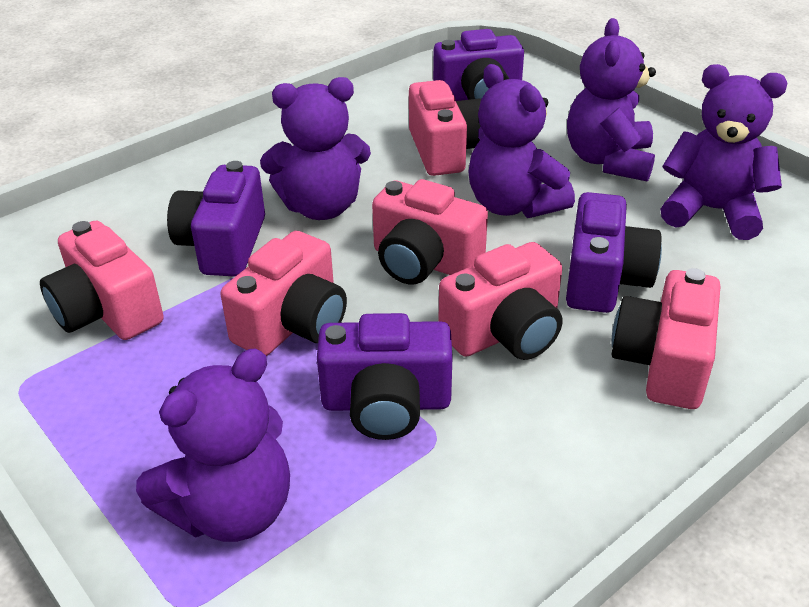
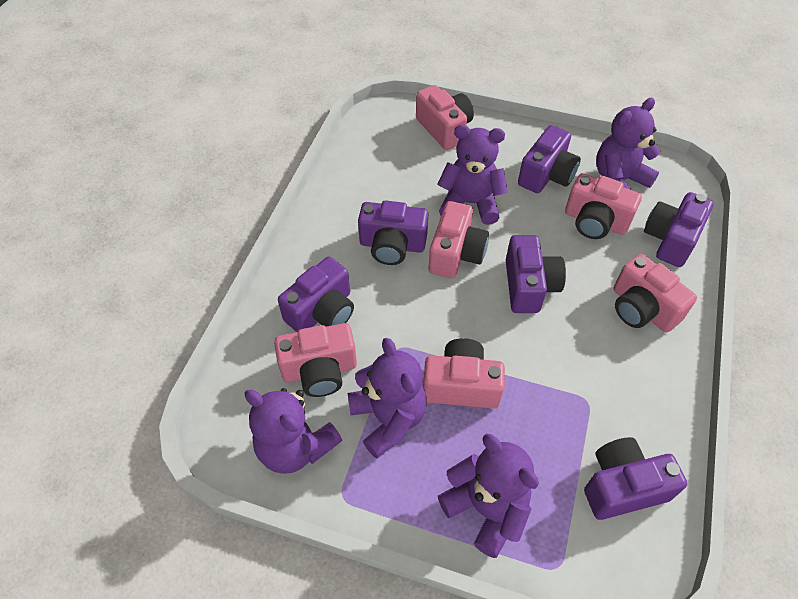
purple camera: 4 -> 6

